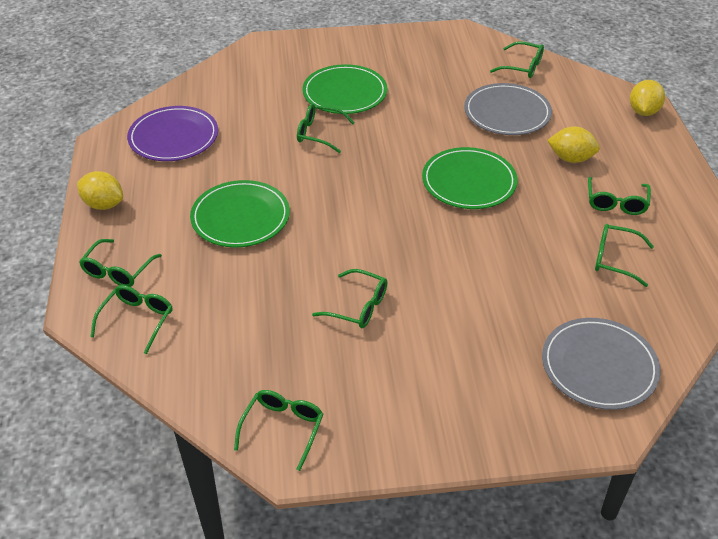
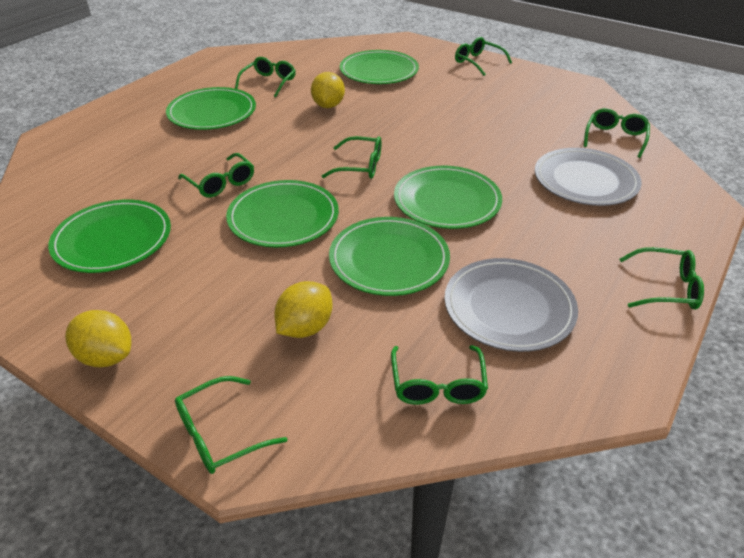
green plate: 3 -> 6
purple plate: 1 -> 0

